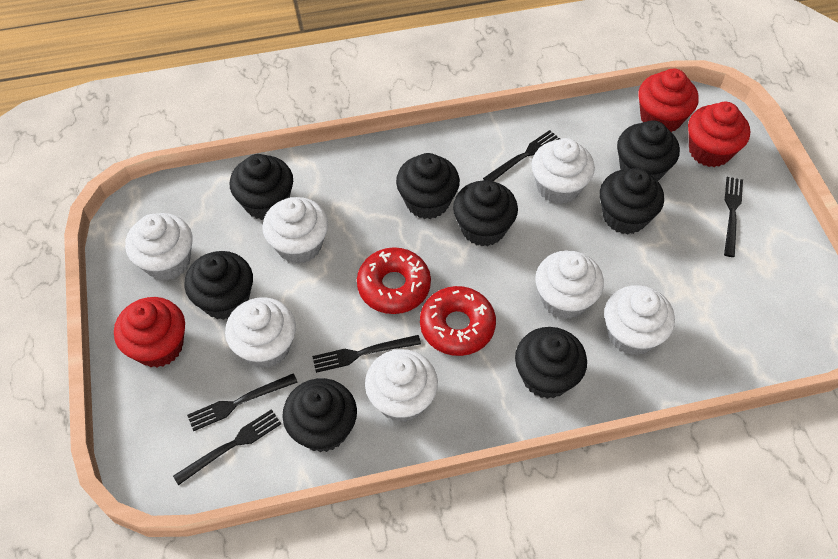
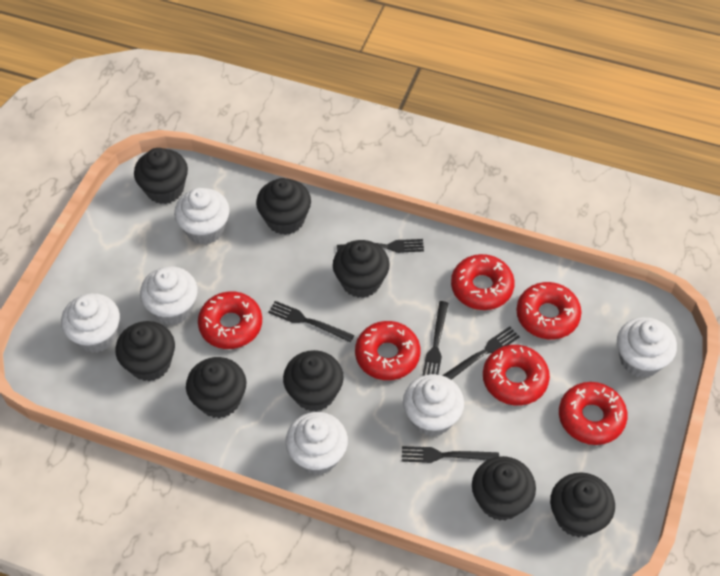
red cupcake: 3 -> 0
red donut: 2 -> 6
white cupcake: 7 -> 6

